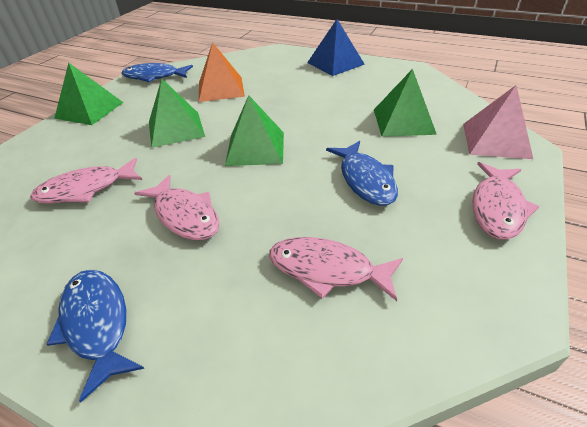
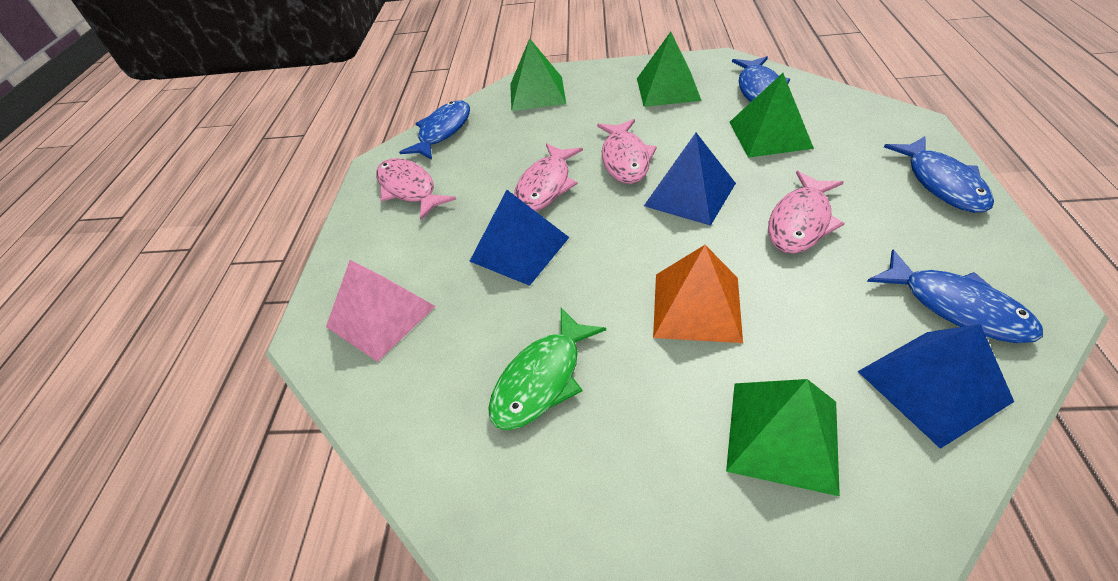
blue fish: 3 -> 4
blue pyramid: 1 -> 3
green fish: 0 -> 1

